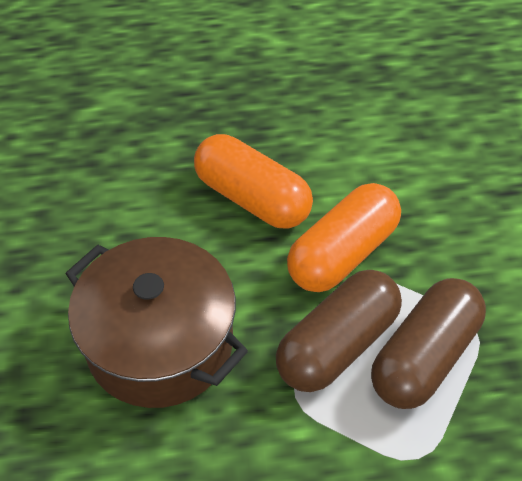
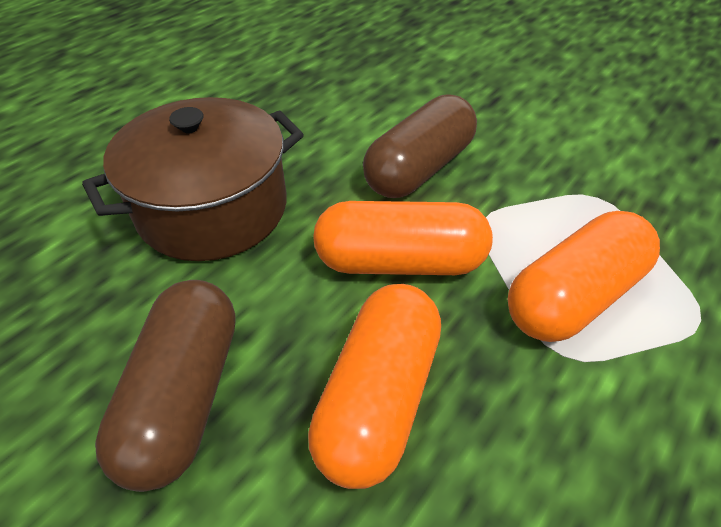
orange capsule: 2 -> 3

